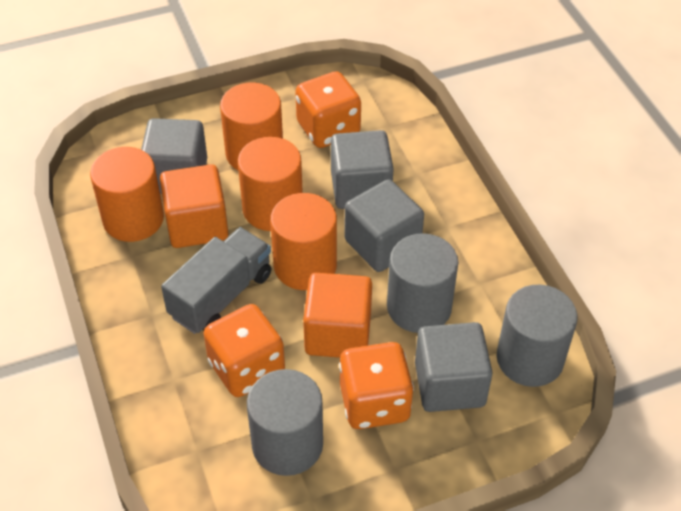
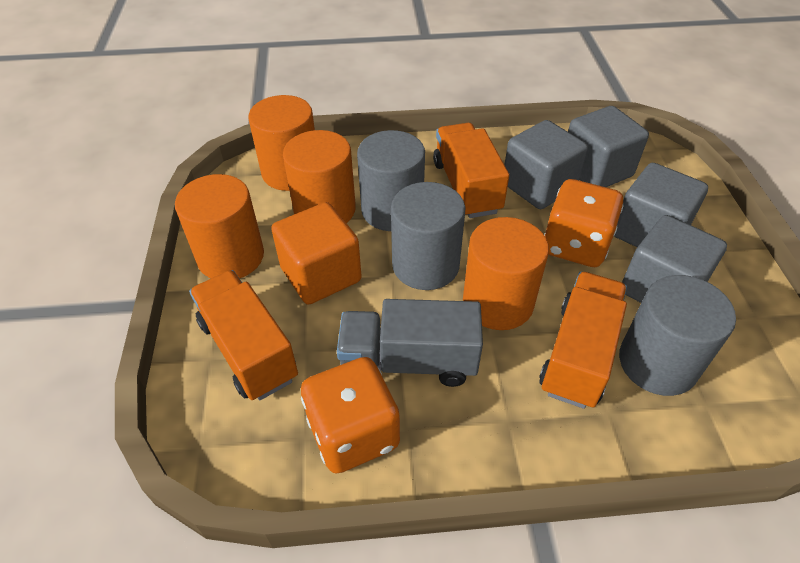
orange cube: 2 -> 1
orange dice: 3 -> 2
orange truck: 0 -> 3

